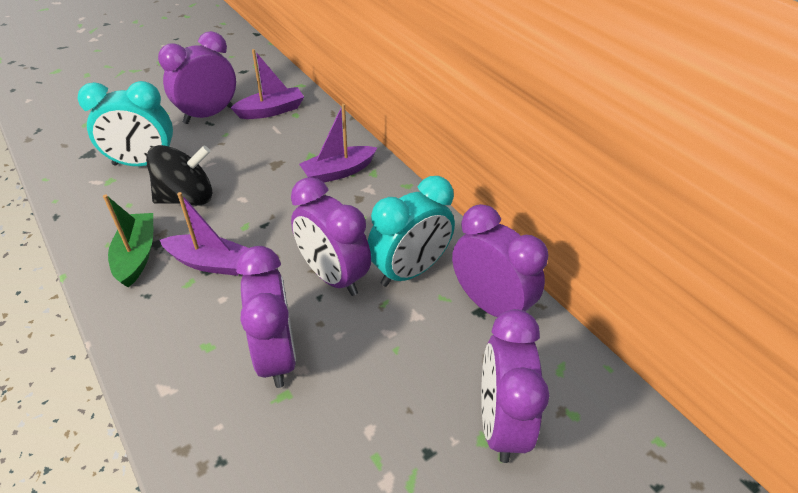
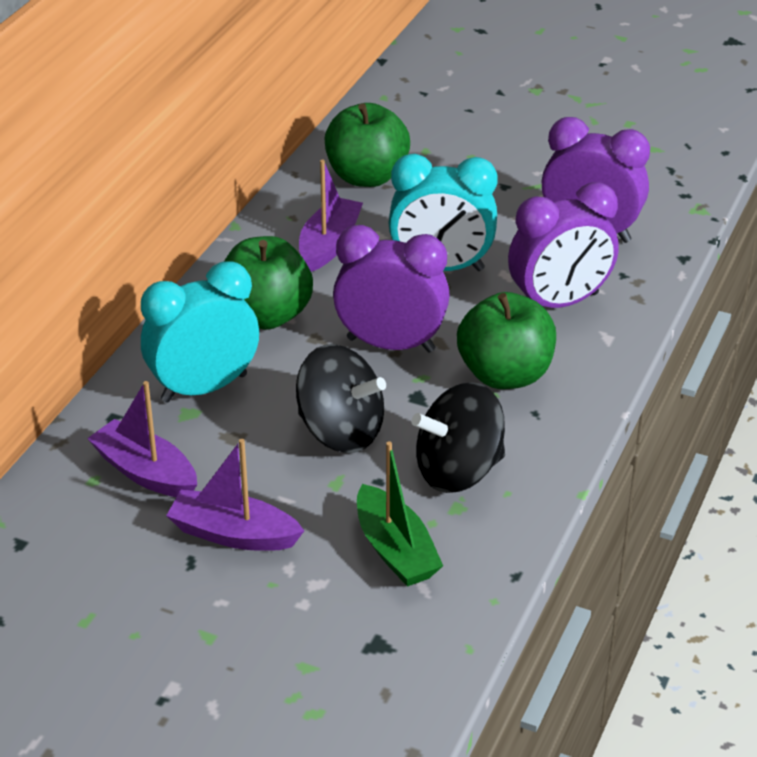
black spinning top: 1 -> 2
green apple: 0 -> 3
purple clock: 5 -> 3

